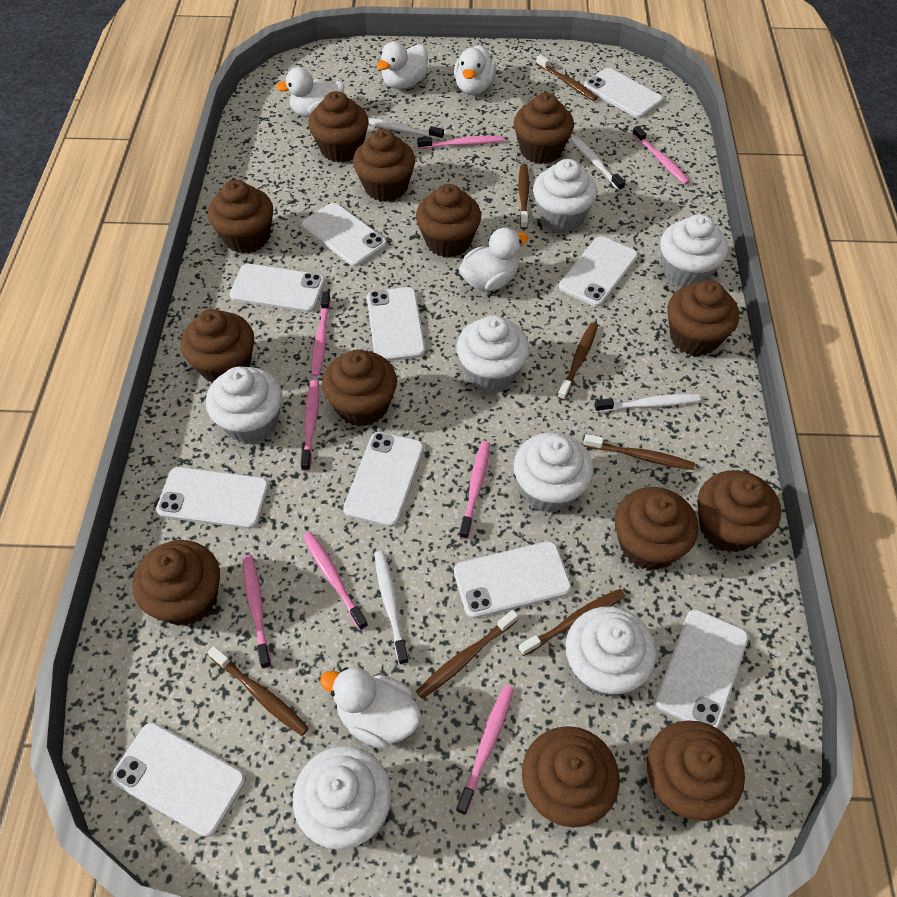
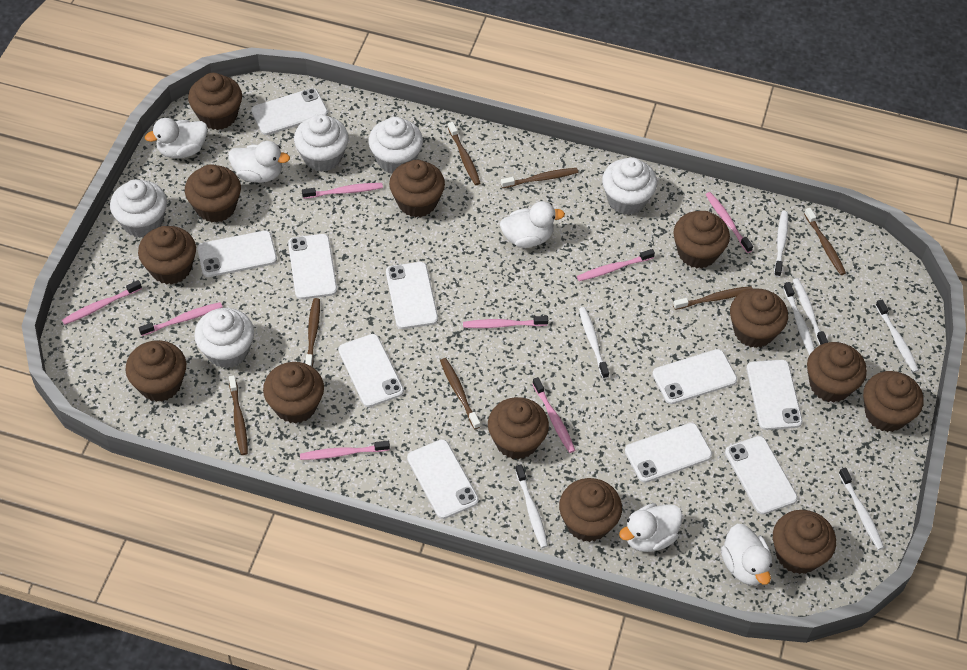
white cupcake: 7 -> 5
white toothbrush: 4 -> 7

